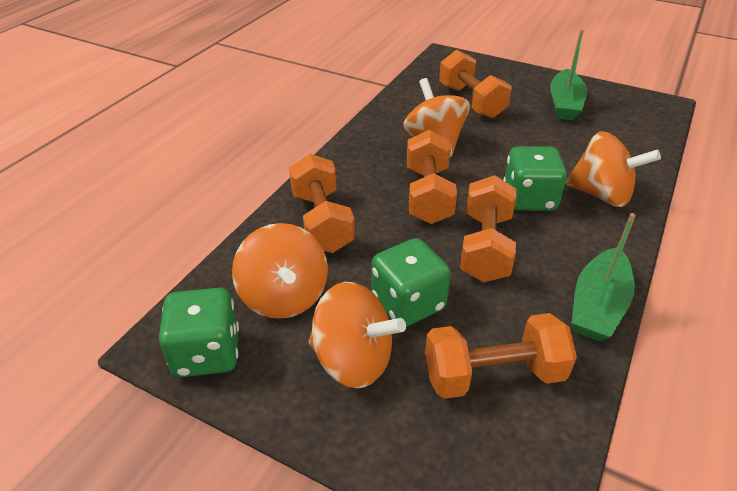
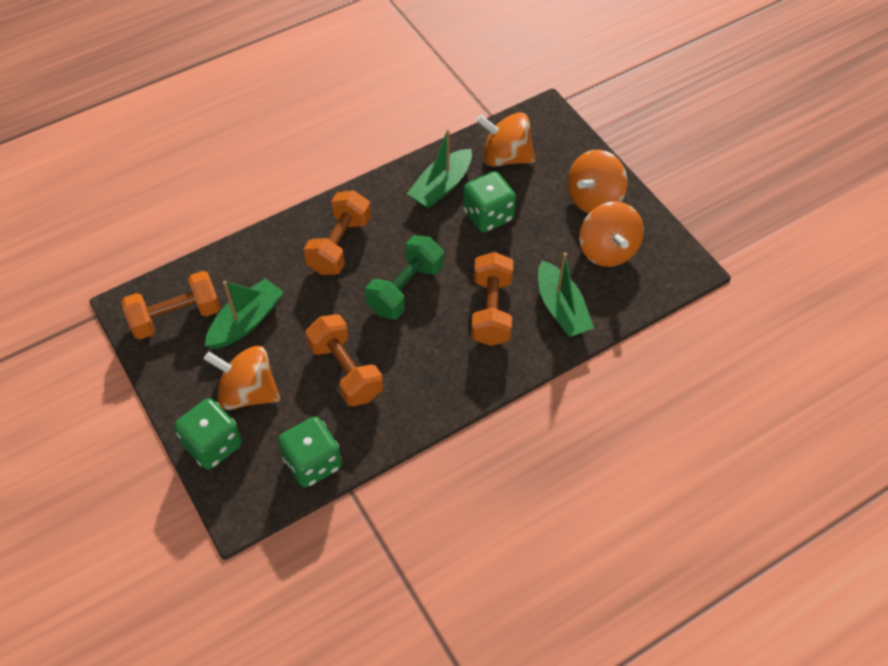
green boat: 2 -> 3
green dumbbell: 0 -> 1
orange dumbbell: 5 -> 4

